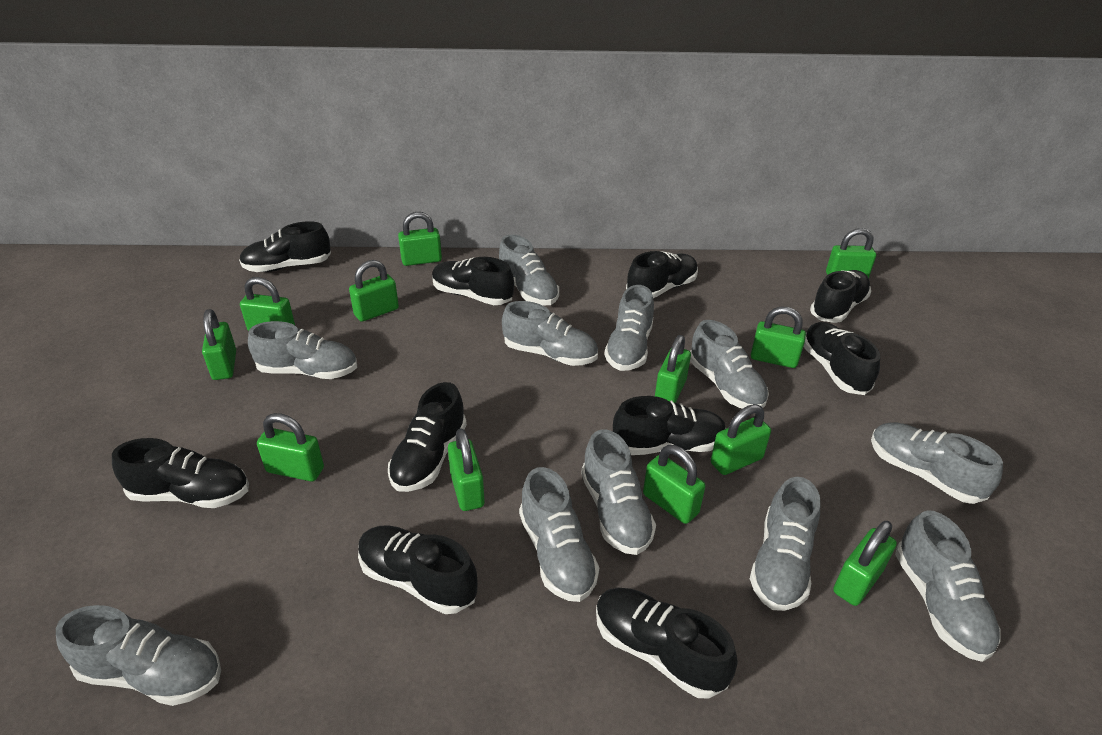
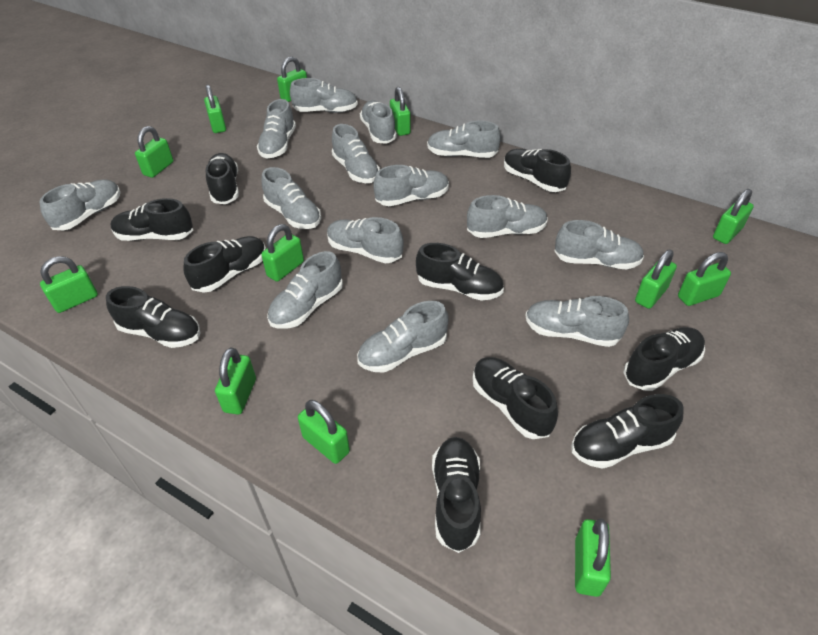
grey shoe: 11 -> 14

